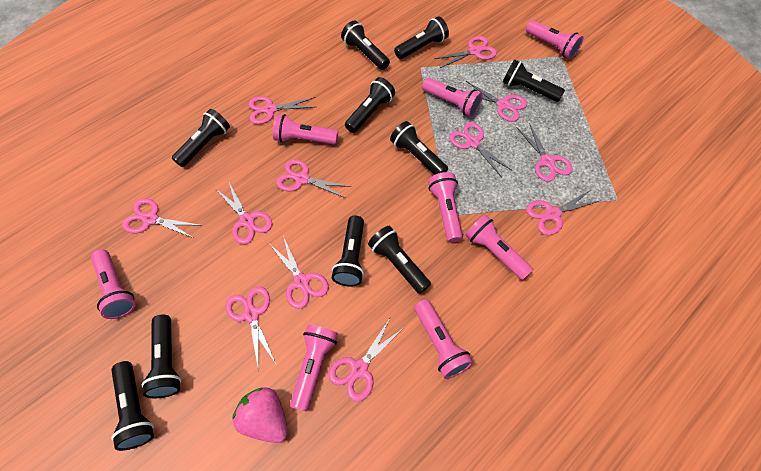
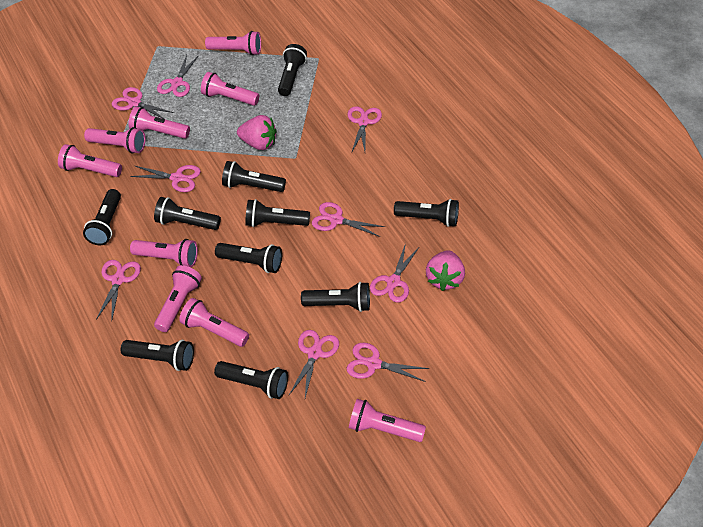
pink flashlight: 8 -> 9
pink scissors: 12 -> 9
pink strawberry: 1 -> 2

